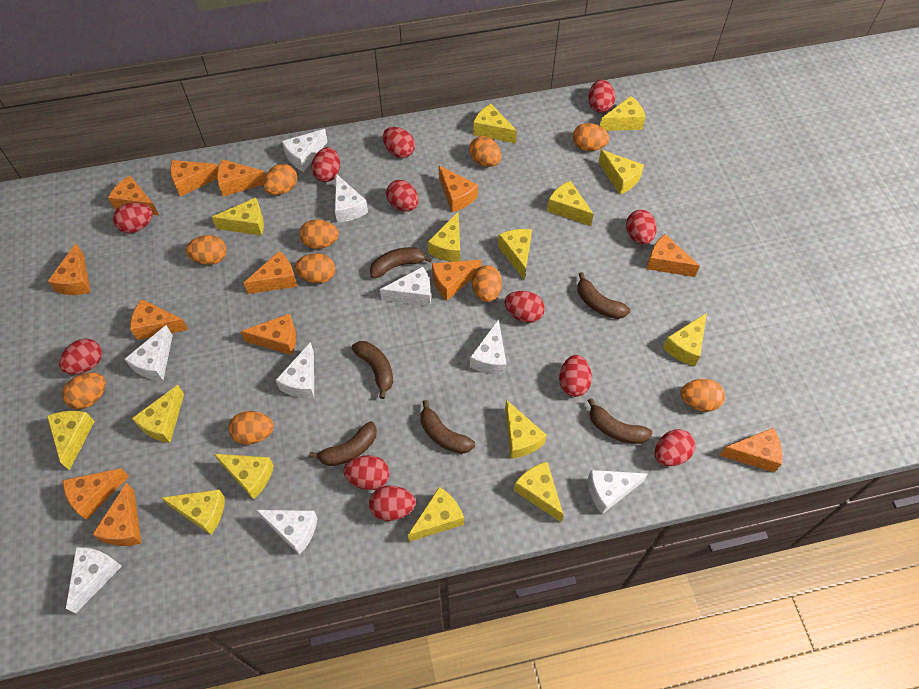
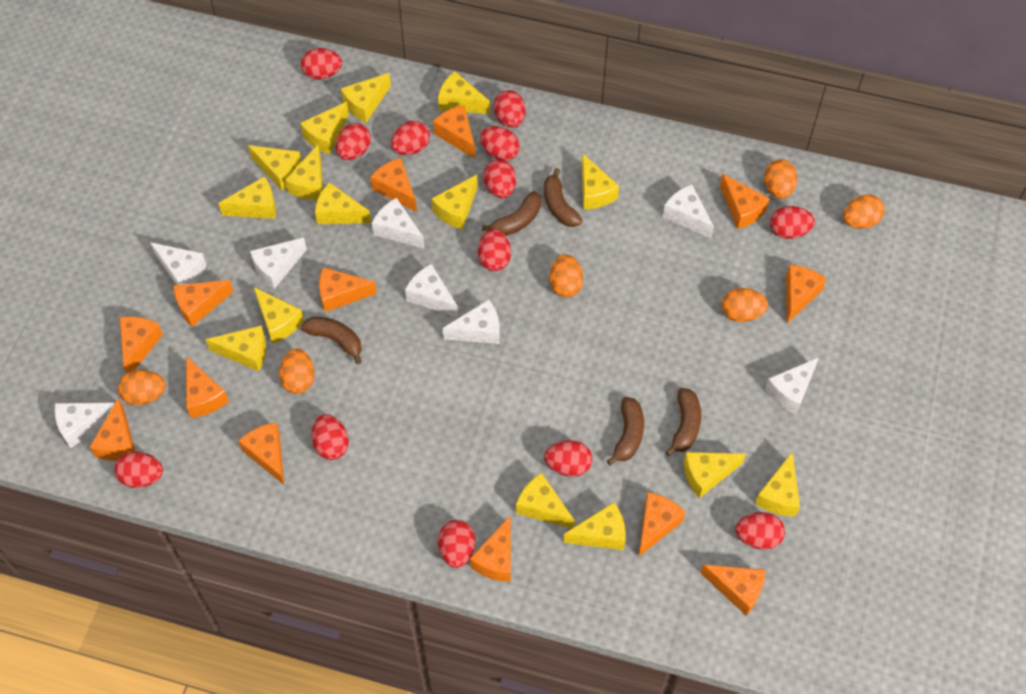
brown banana: 6 -> 5
orange egg: 10 -> 6
red egg: 12 -> 13
white cheese: 9 -> 8

